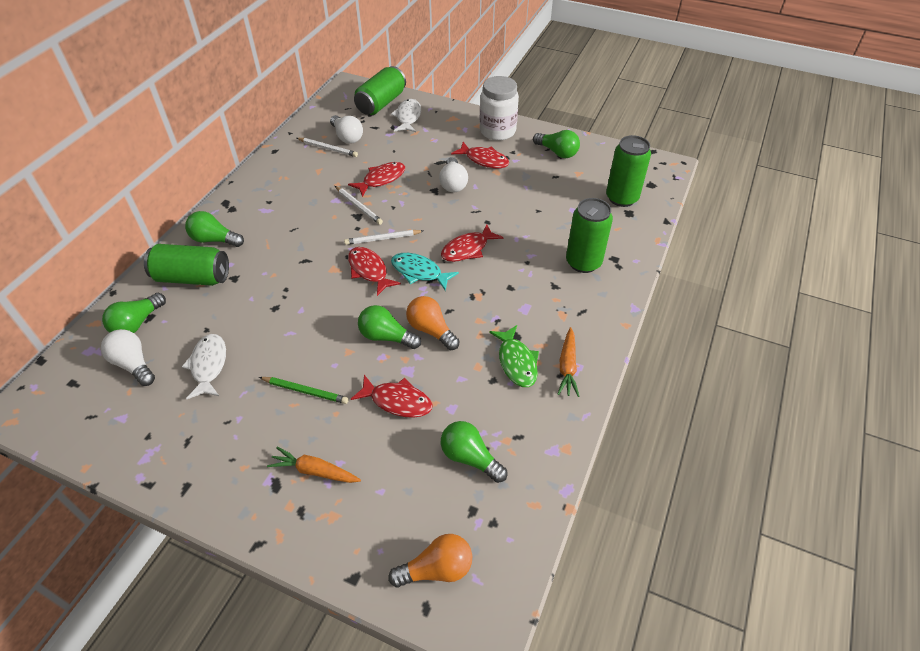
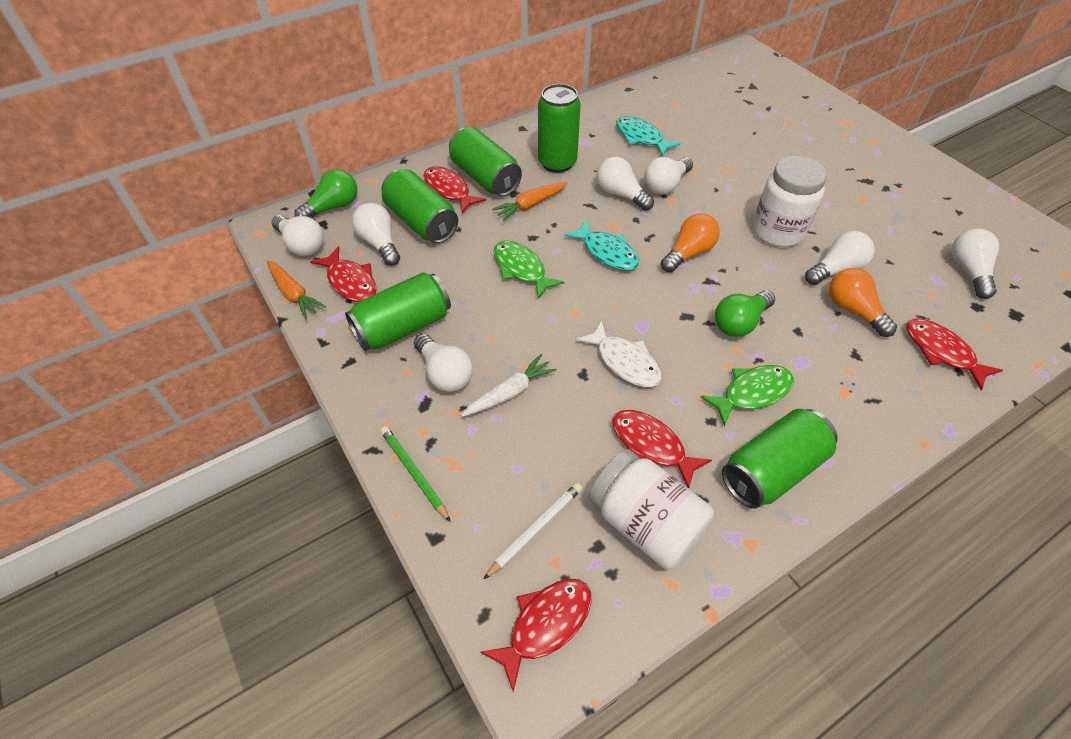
green can: 4 -> 5
green fish: 1 -> 2
green light bulb: 5 -> 2
turquoise fish: 1 -> 2
white carrot: 0 -> 1
white fish: 2 -> 1
white jar: 1 -> 2
white light bulb: 3 -> 7
white pencil: 3 -> 1

